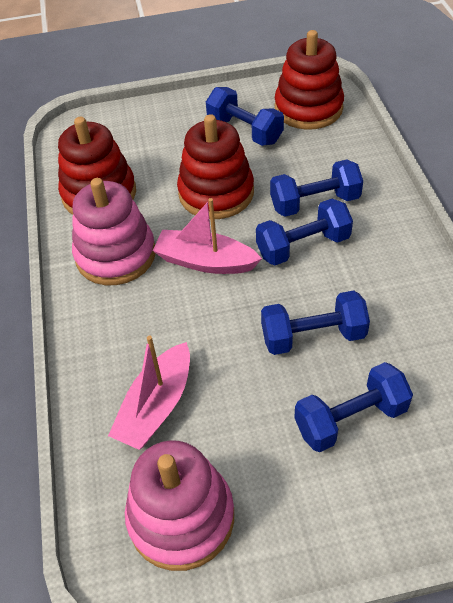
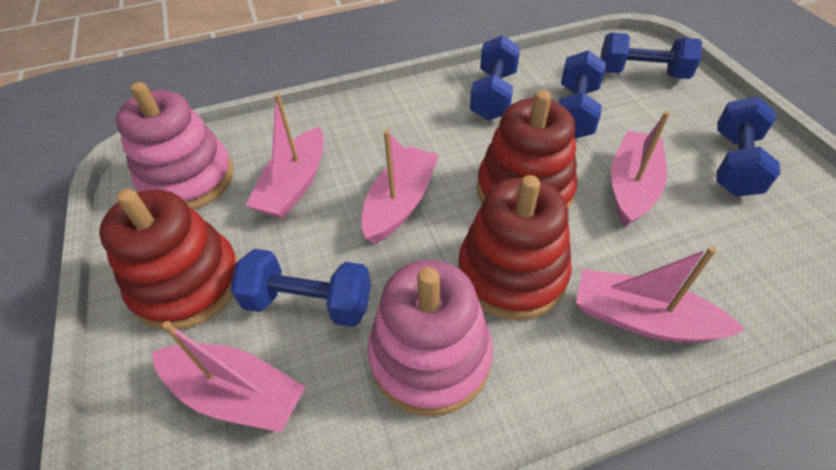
pink boat: 2 -> 5

